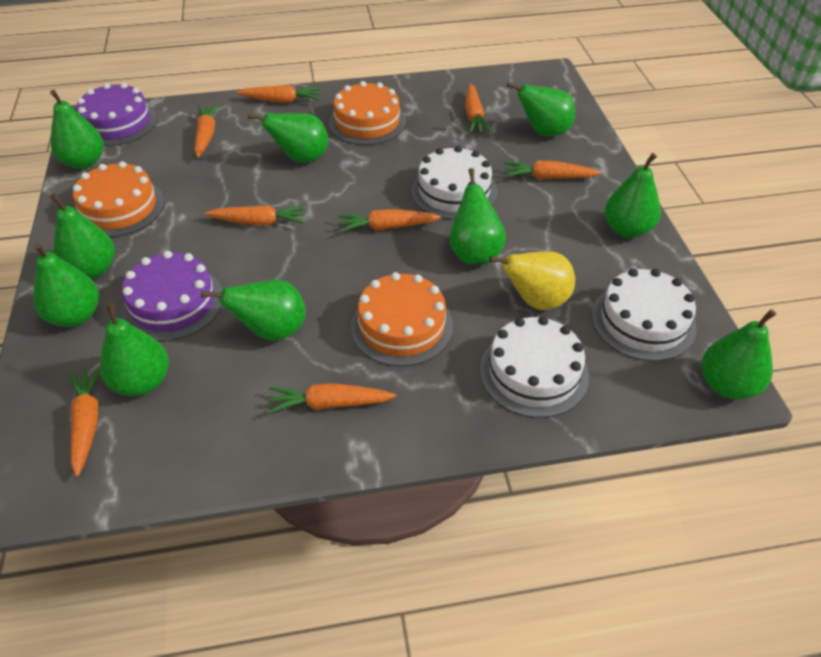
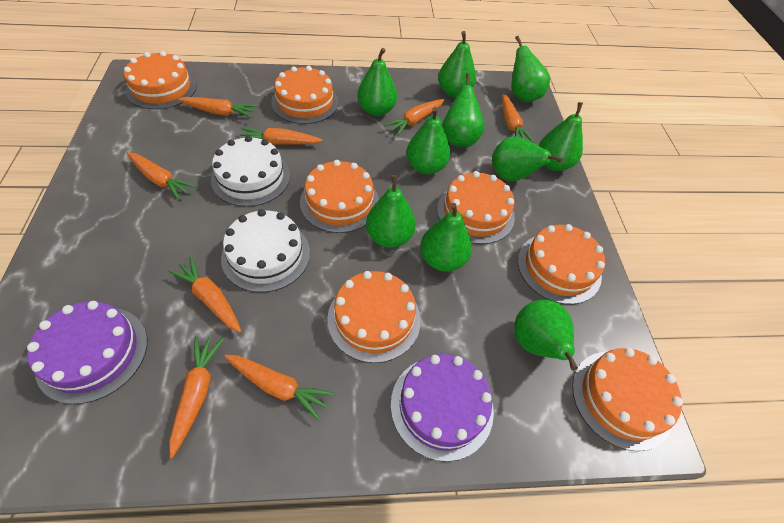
orange cake: 3 -> 7
white cake: 3 -> 2
yellow pear: 1 -> 0

